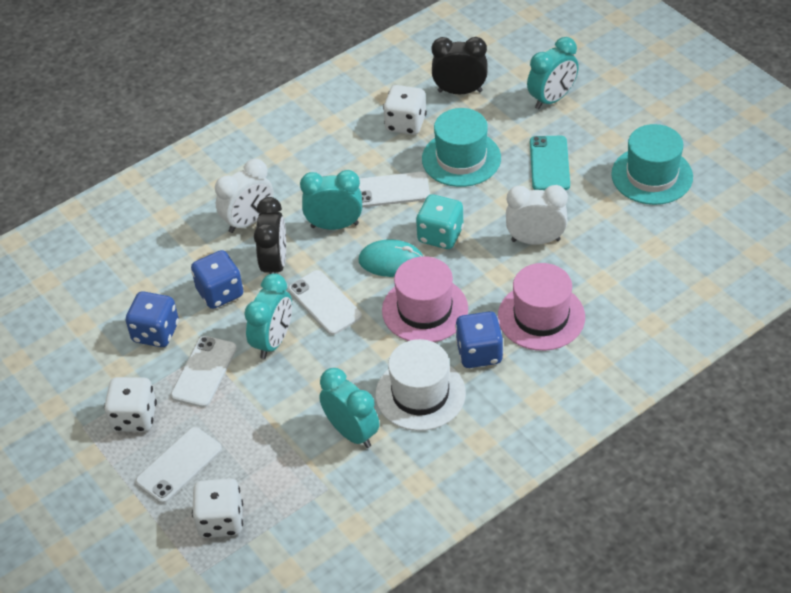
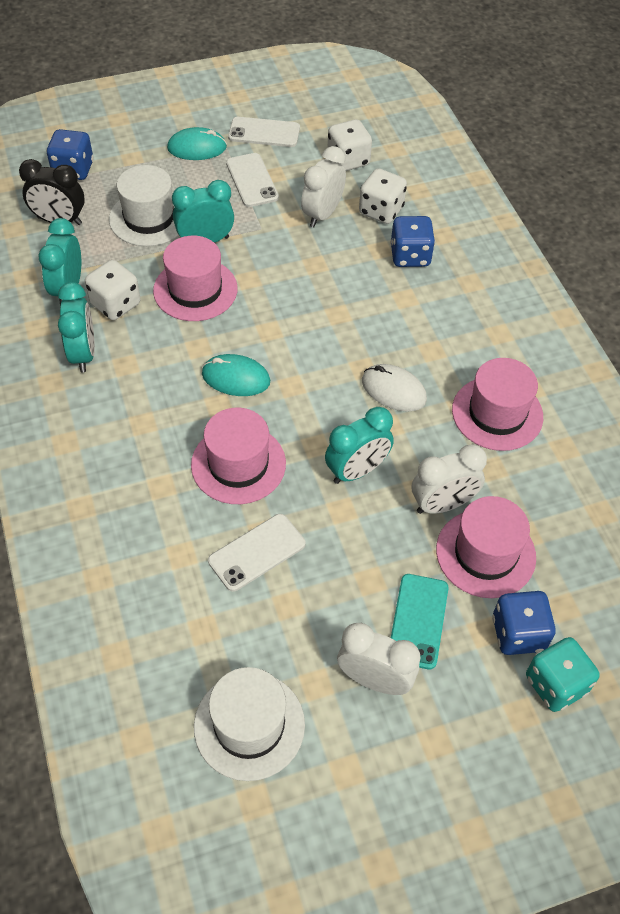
black clock: 2 -> 1
pink hat: 2 -> 4
turquoise hat: 2 -> 0
turquoise mouse: 1 -> 2
white clock: 2 -> 3
white hat: 1 -> 2
white mouse: 0 -> 1
white phone: 4 -> 3

